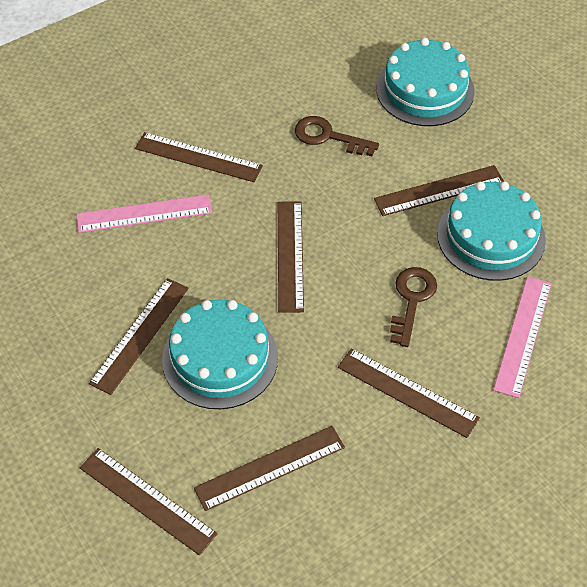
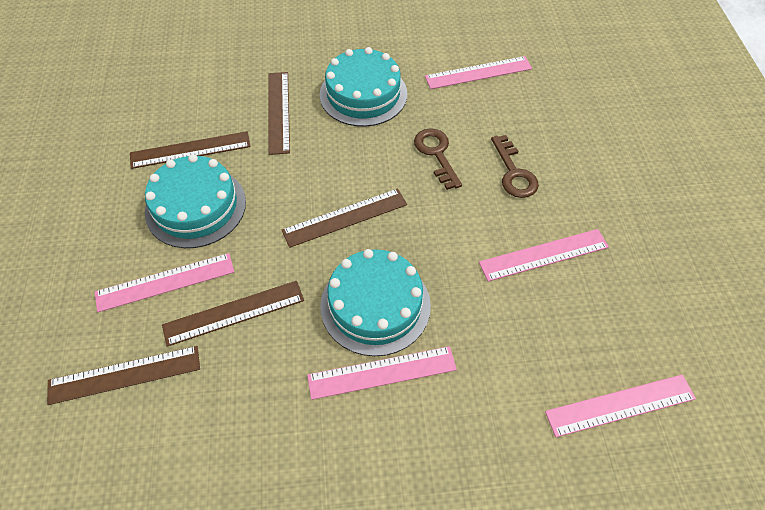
brown ruler: 7 -> 5
pink ruler: 2 -> 5

